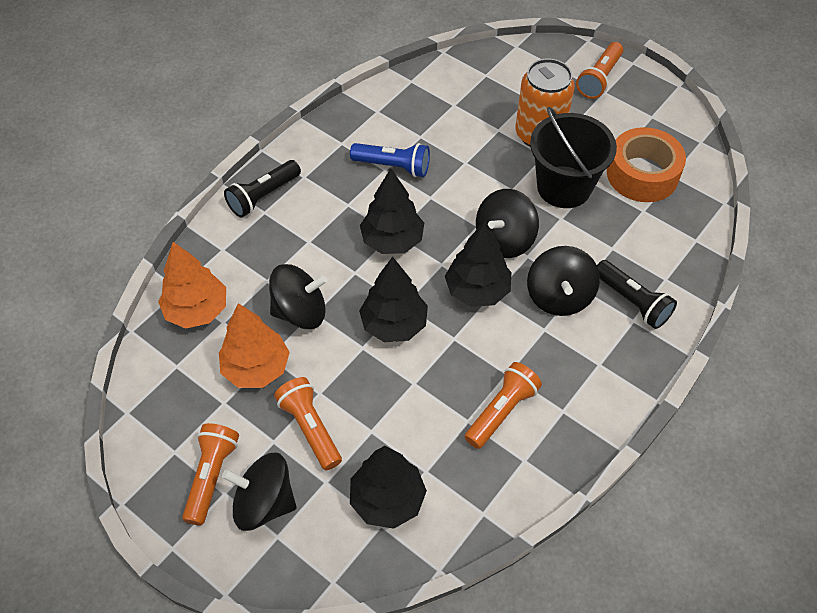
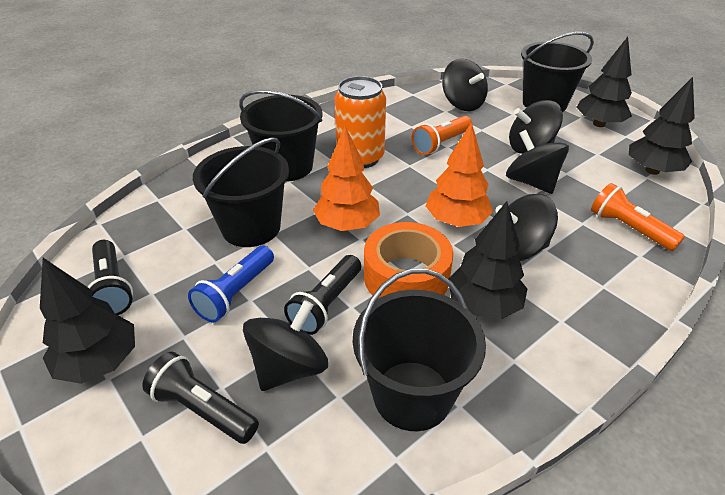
black bucket: 1 -> 4
black flashlight: 2 -> 3
black spinning top: 4 -> 5
orange flashlight: 4 -> 2

